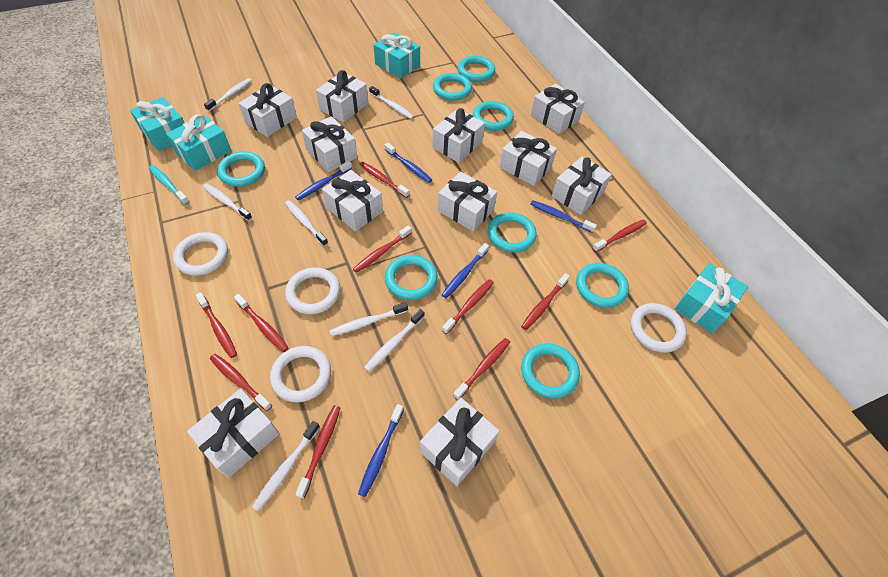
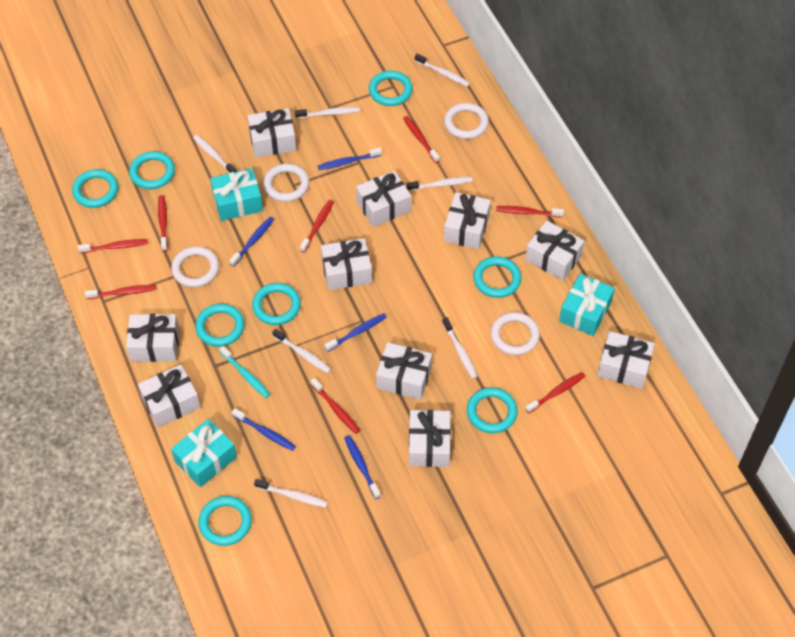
red toothbrush: 10 -> 8
turquoise gift: 4 -> 3
white gift: 11 -> 10

